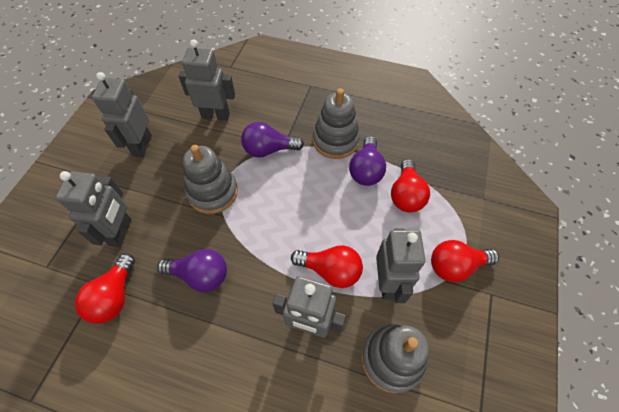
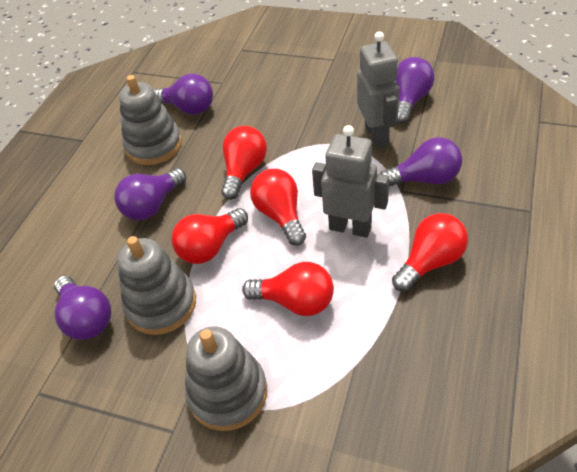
grey robot: 5 -> 2
purple light bulb: 3 -> 5
red light bulb: 4 -> 5

